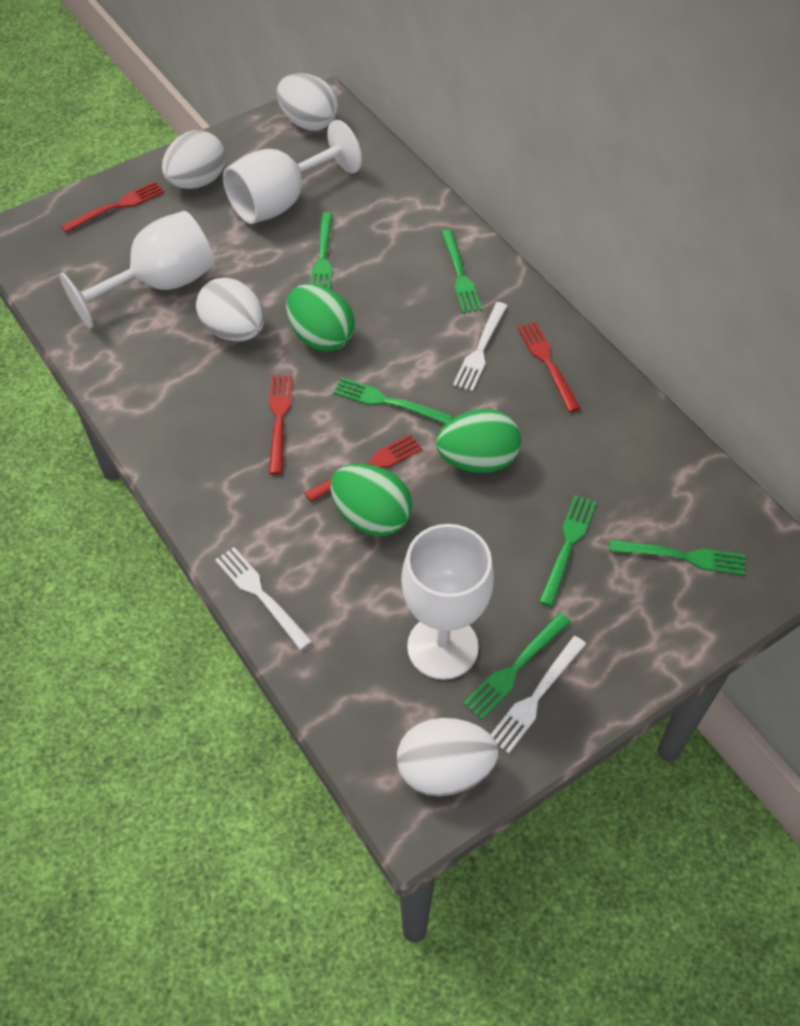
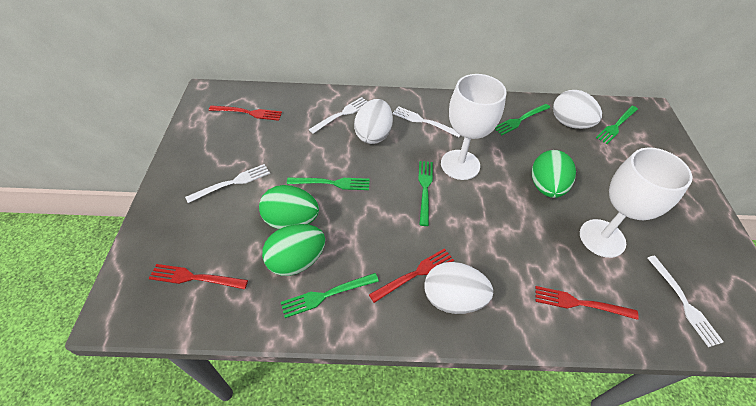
green fork: 6 -> 5
white egg: 4 -> 3
white fork: 3 -> 4
white goblet: 3 -> 2

